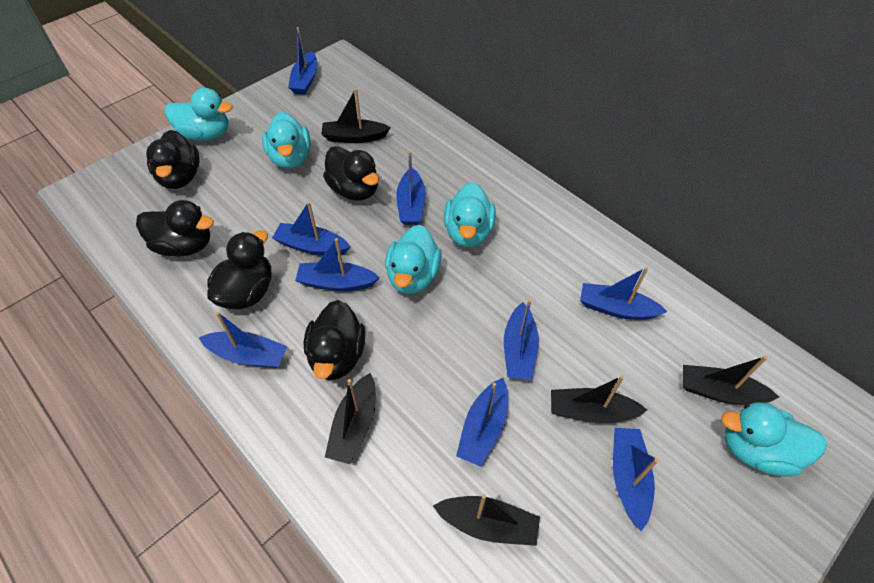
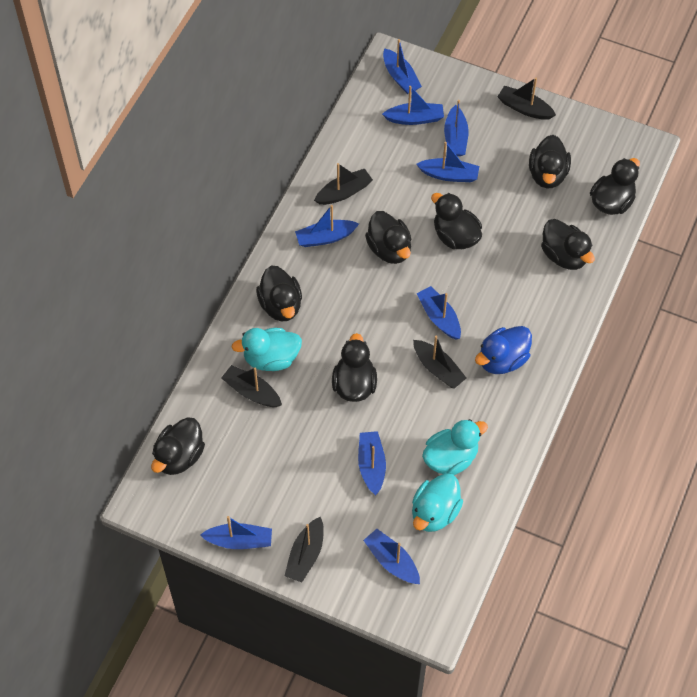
black duck: 5 -> 8
blue duck: 0 -> 1
turquoise duck: 5 -> 3

